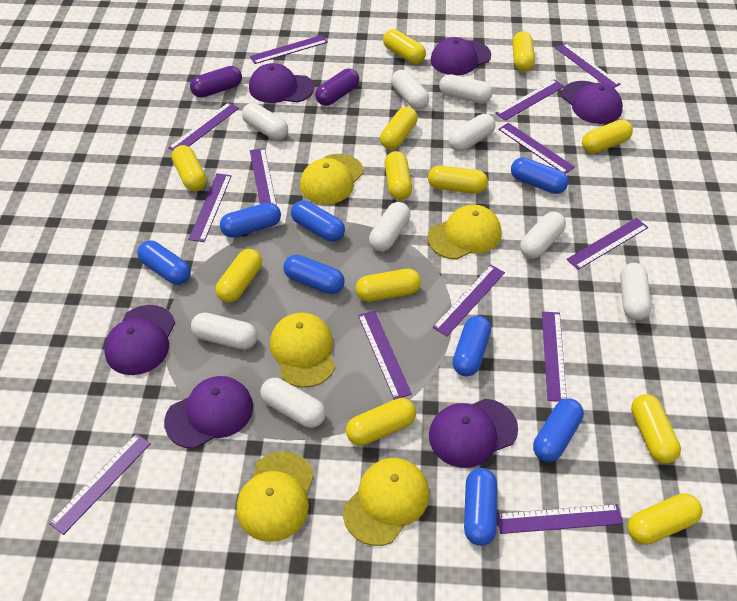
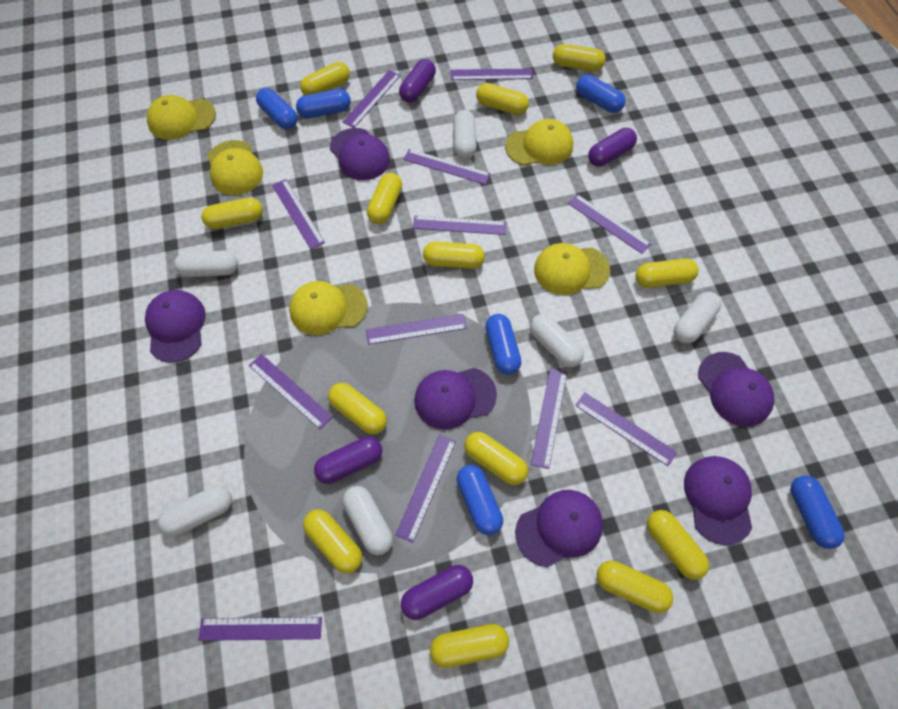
blue capsule: 8 -> 6
purple capsule: 2 -> 4
purple ruler: 13 -> 12
white capsule: 9 -> 6
yellow capsule: 12 -> 13

